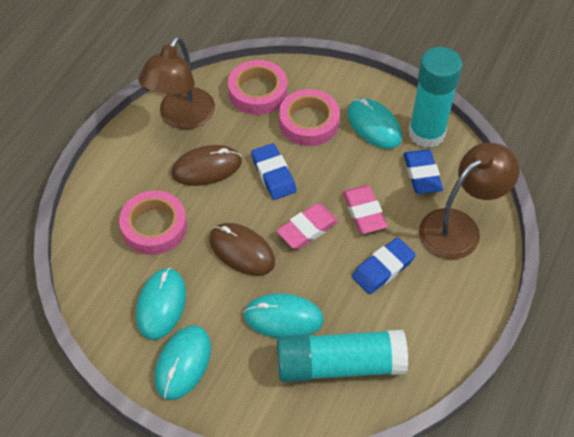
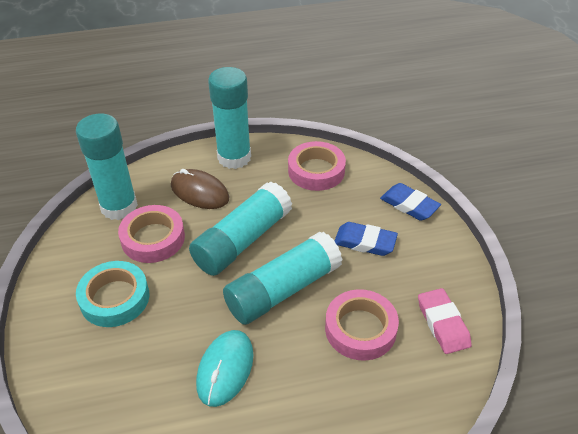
blue eraser: 3 -> 2
brown lamp: 2 -> 0
brown mouse: 2 -> 1
pink eraser: 2 -> 1
turquoise glue stick: 2 -> 4
turquoise mouse: 4 -> 1
turquoise tape: 0 -> 1

